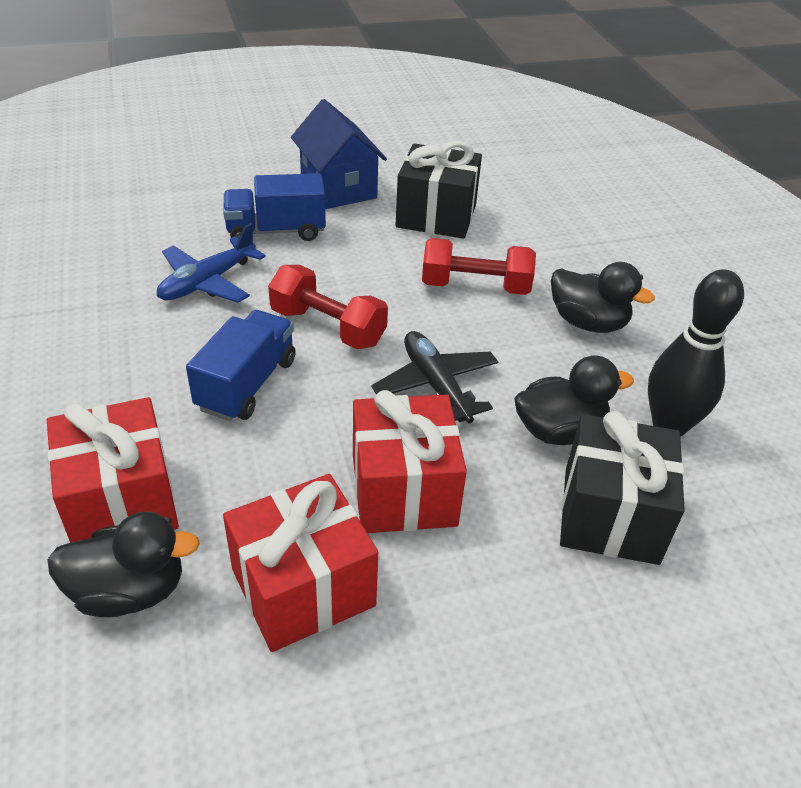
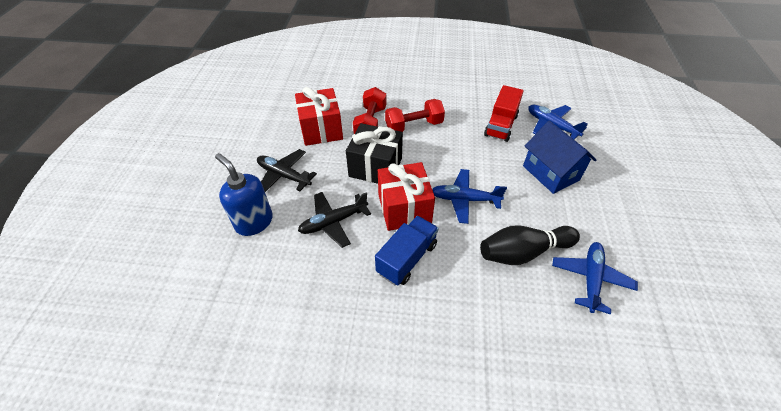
black duck: 3 -> 0
black gift: 2 -> 1
black plane: 1 -> 2
blue plane: 1 -> 3
blue soap dispenser: 0 -> 1
blue truck: 2 -> 1
red gift: 3 -> 2
red truck: 0 -> 1

